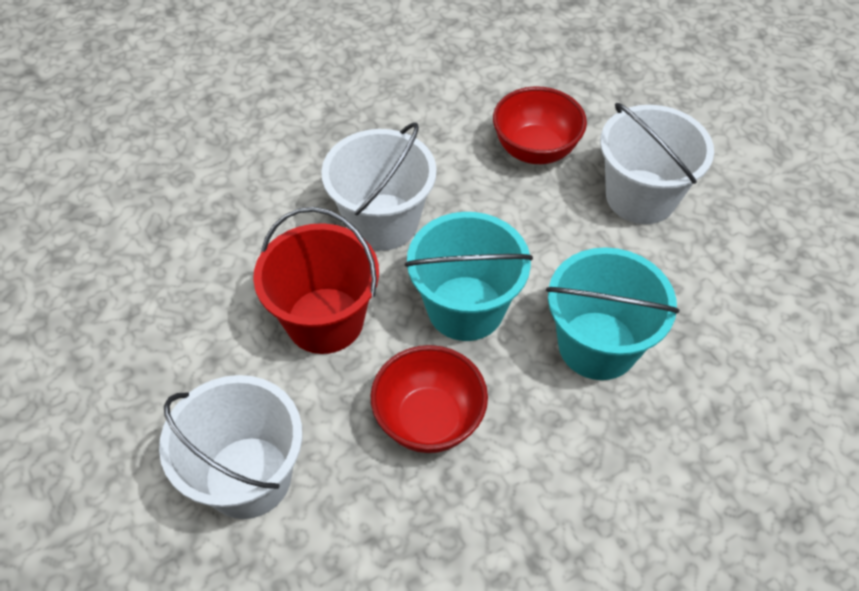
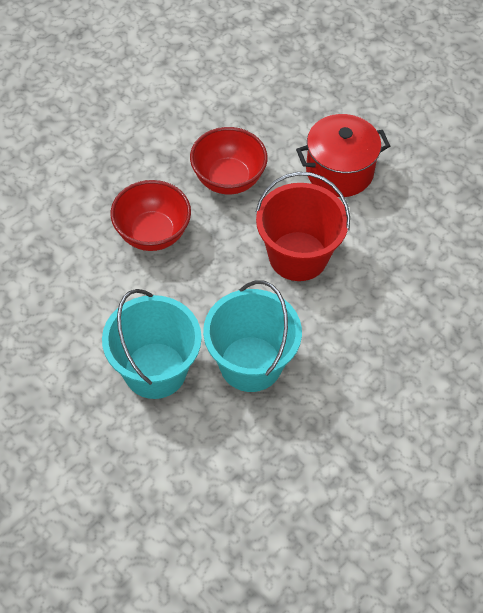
red pot: 0 -> 1
white bucket: 3 -> 0

